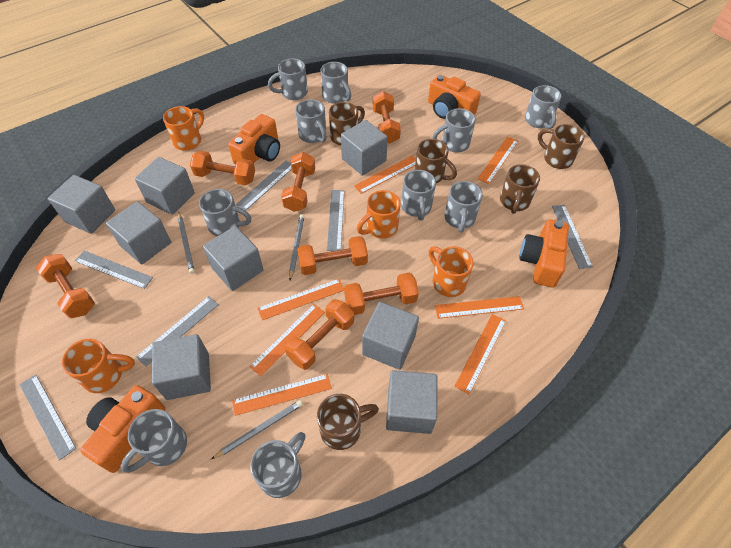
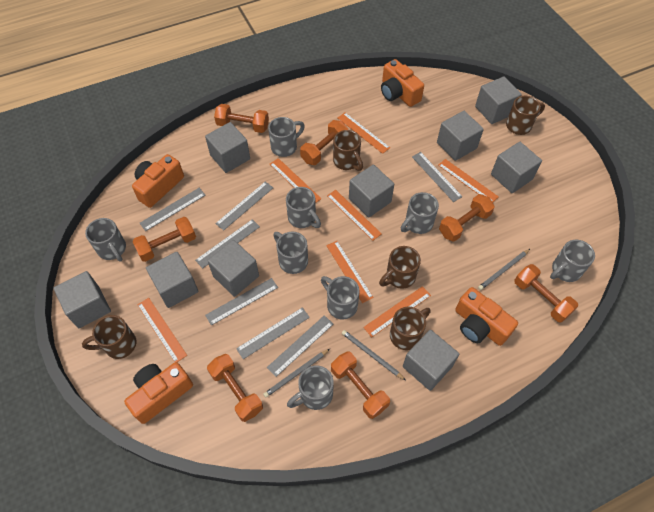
grey cube: 8 -> 9
grey mug: 10 -> 8
grey ruler: 6 -> 7
orange mug: 4 -> 0

